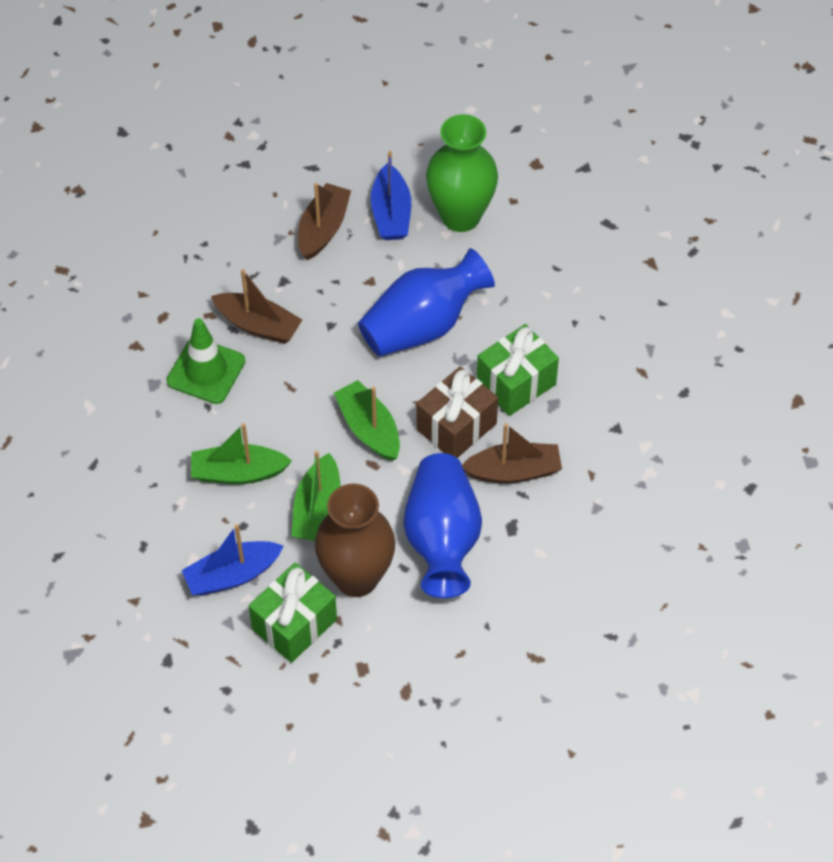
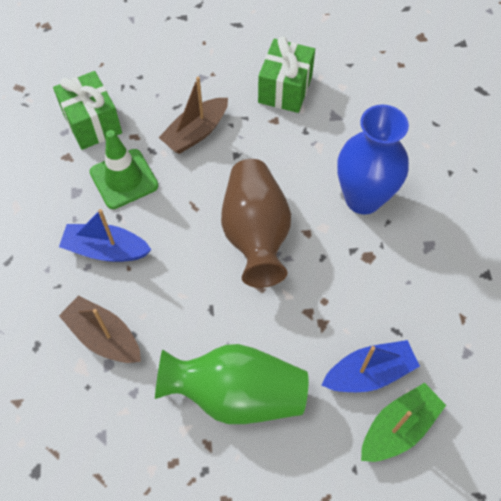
blue vase: 2 -> 1
brown boat: 3 -> 2
brown gift: 1 -> 0
green boat: 3 -> 1

